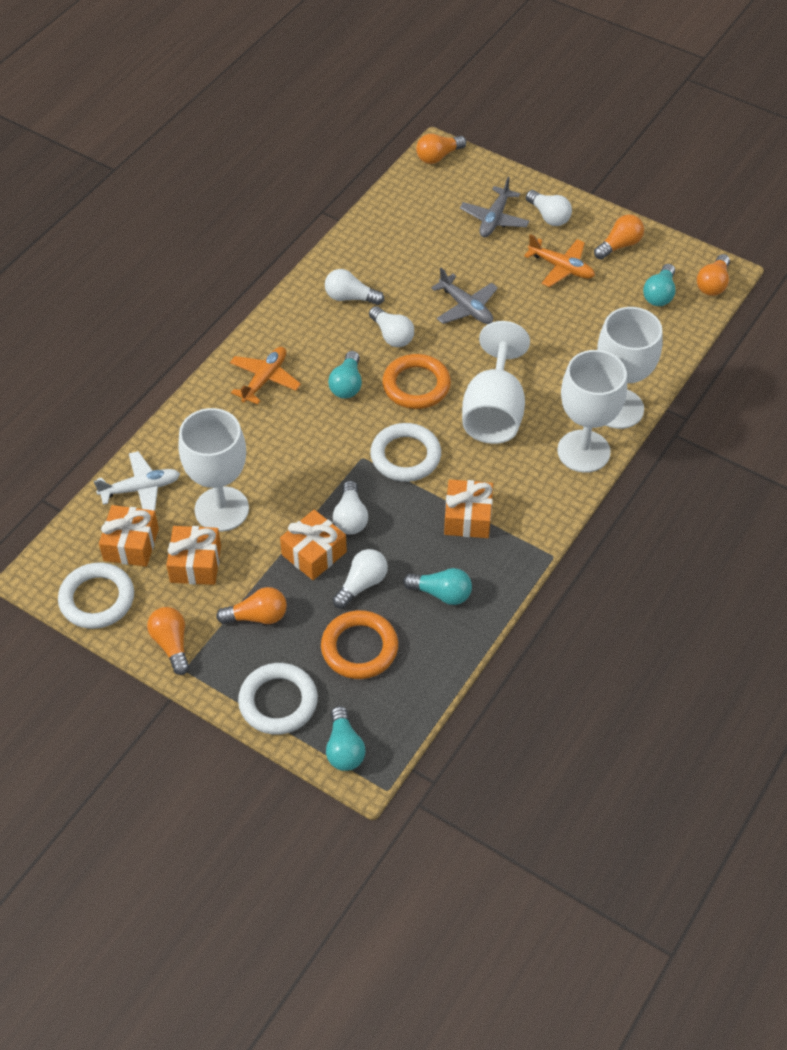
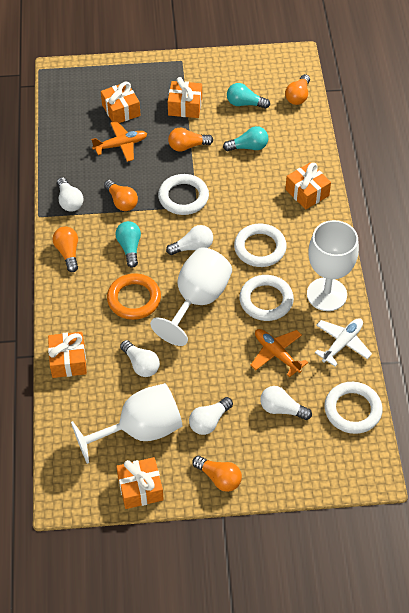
grey plane: 2 -> 0
orange gift: 4 -> 5
orange ring: 2 -> 1
turquoise light bulb: 4 -> 3
white goblet: 4 -> 3
white ring: 3 -> 4

